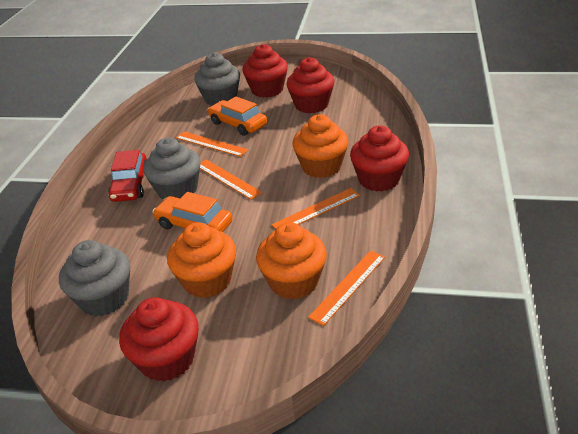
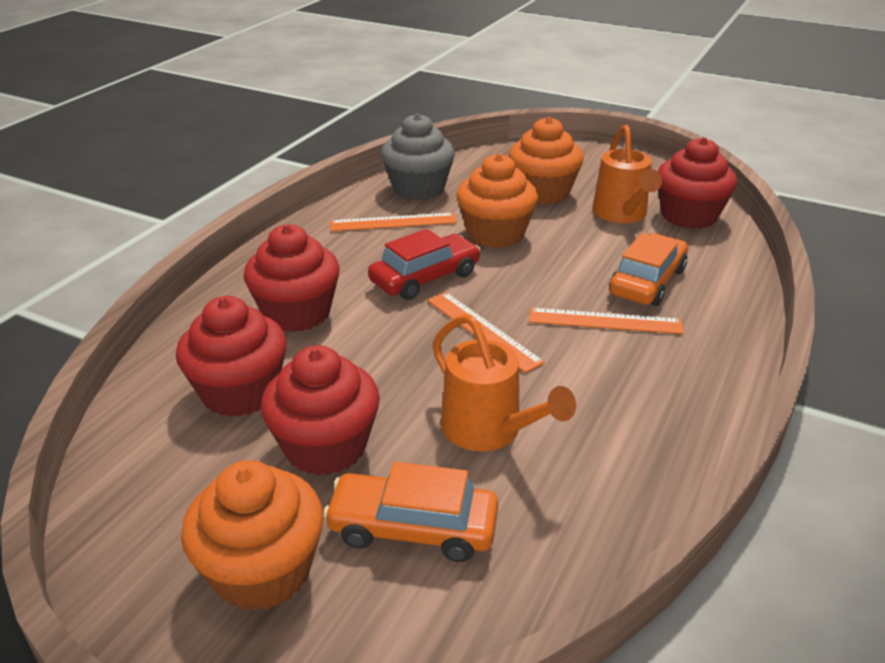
grey cupcake: 3 -> 1
orange ruler: 4 -> 3
orange watering can: 0 -> 2

